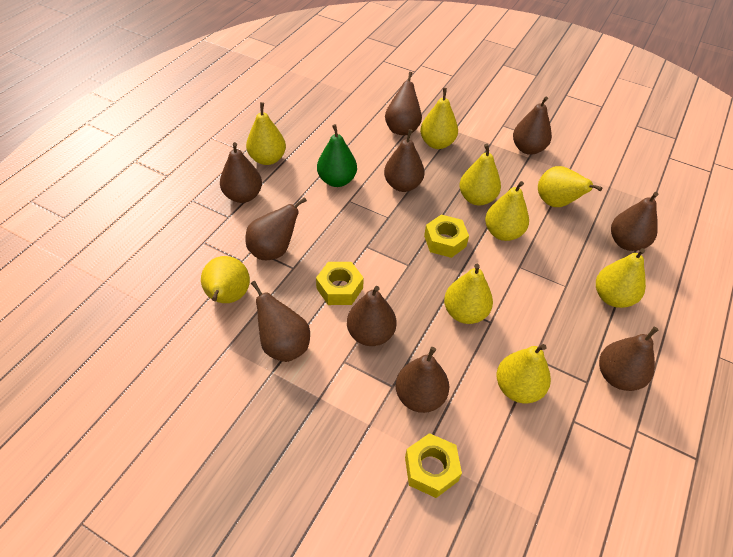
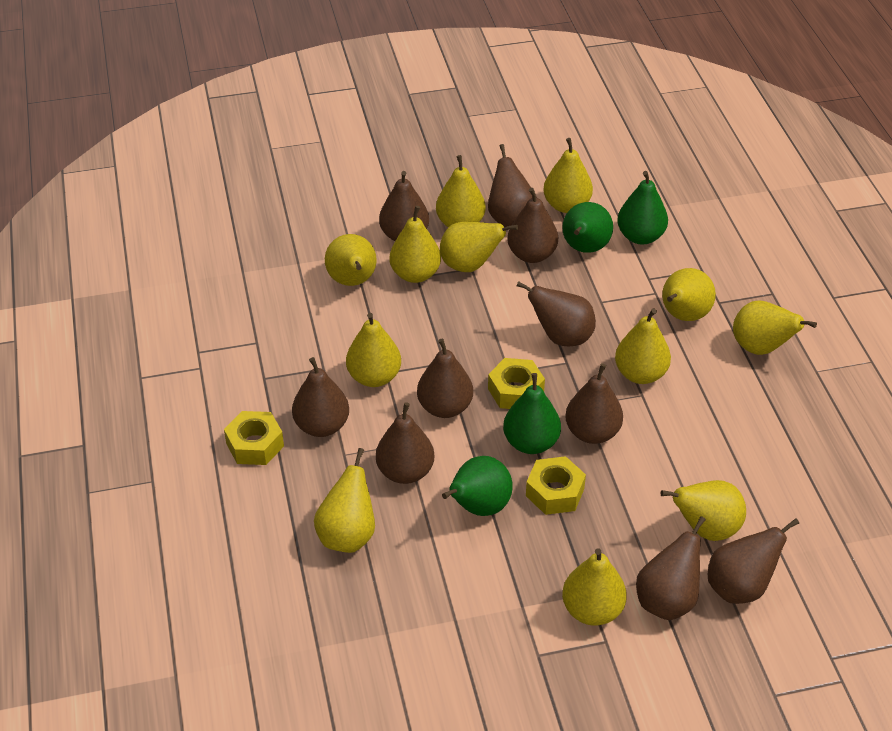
green pear: 1 -> 4
yellow pear: 9 -> 12

